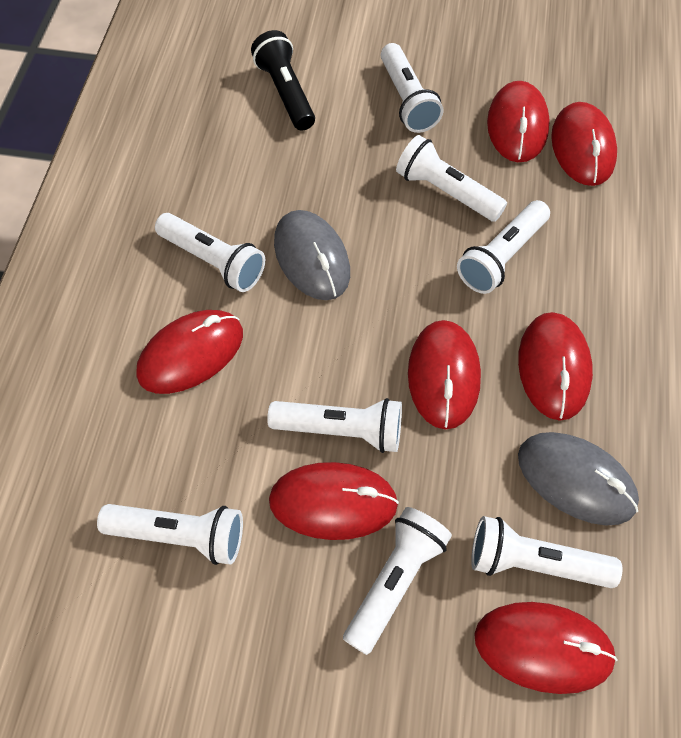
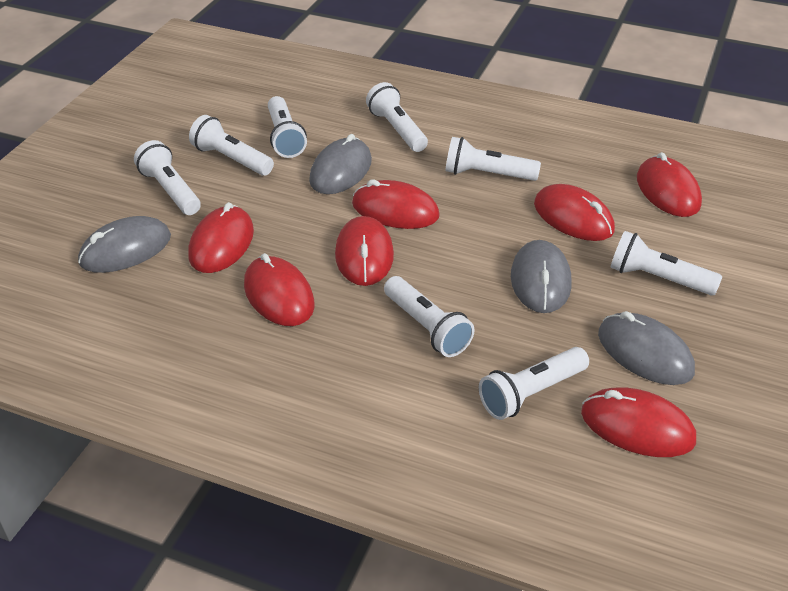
black flashlight: 1 -> 0
grey mouse: 2 -> 4

